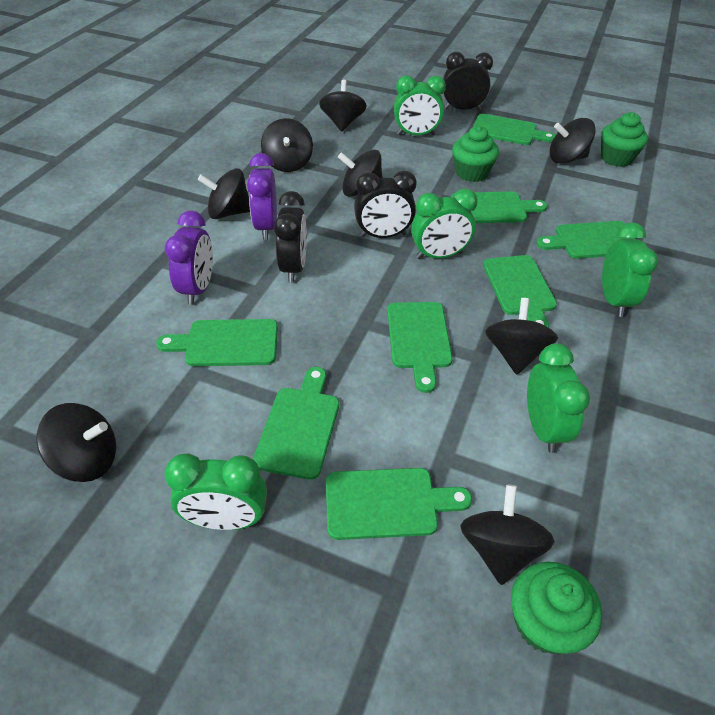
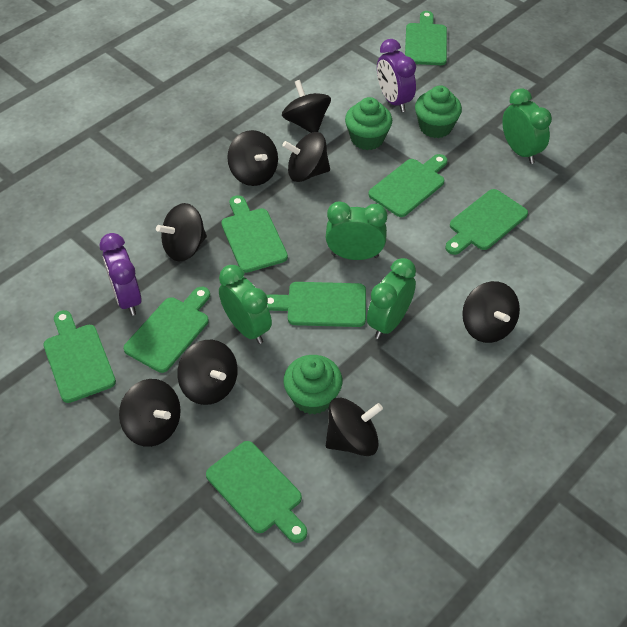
black clock: 3 -> 0
green clock: 5 -> 4

